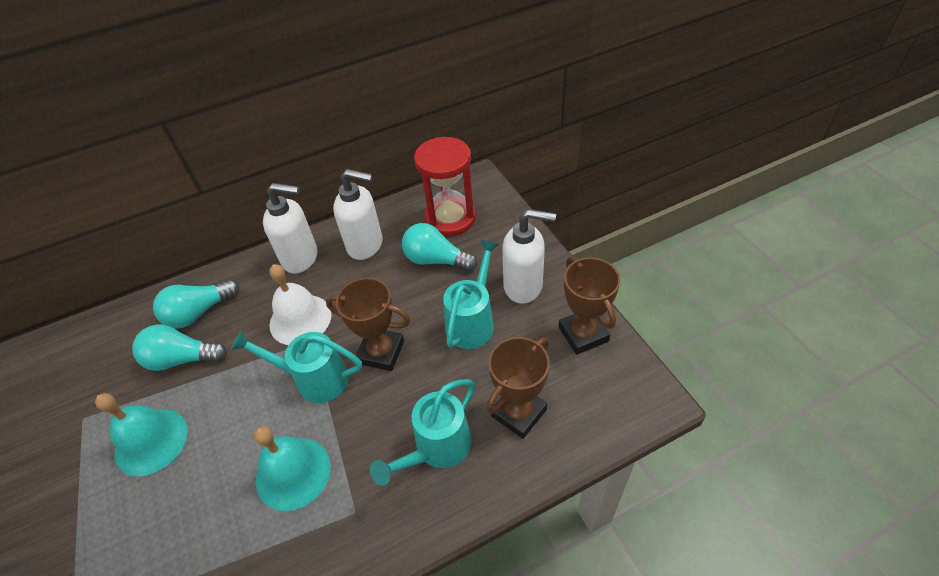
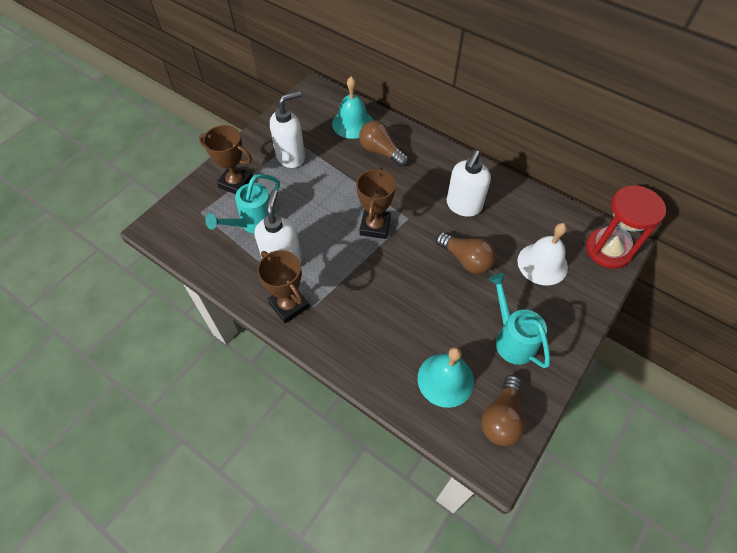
brown light bulb: 0 -> 3
turquoise light bulb: 3 -> 0
turquoise watering can: 3 -> 2

